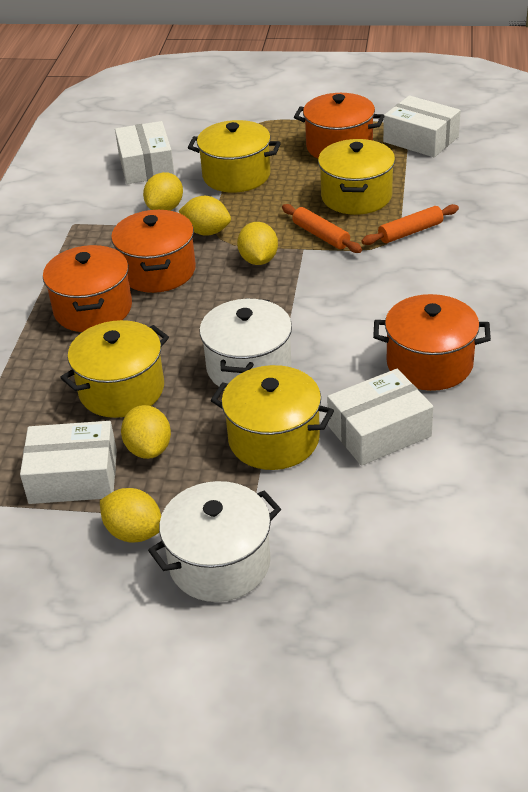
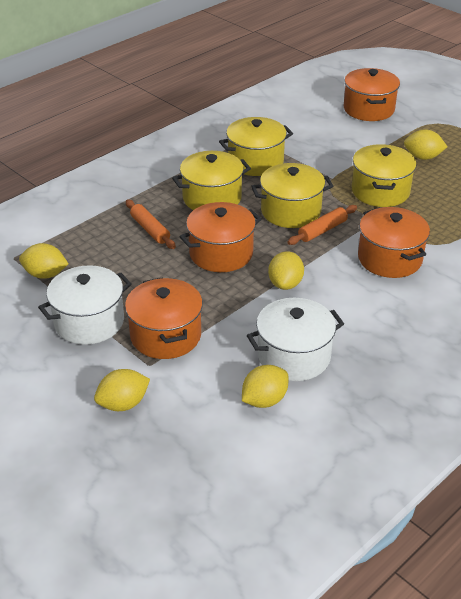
white box: 4 -> 0

